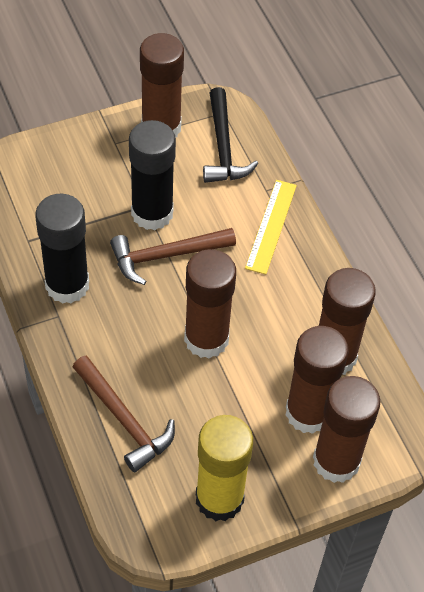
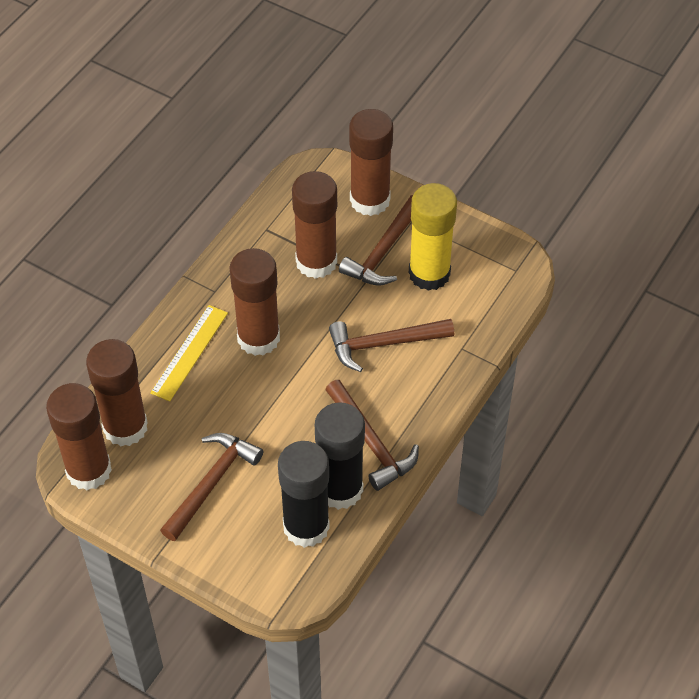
black hammer: 1 -> 0
brown hammer: 2 -> 4

